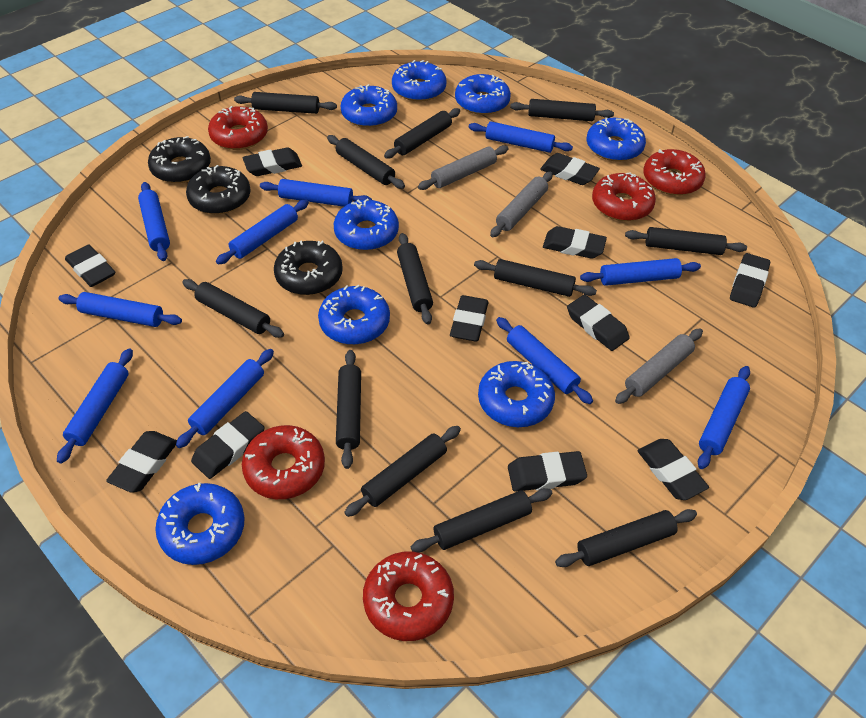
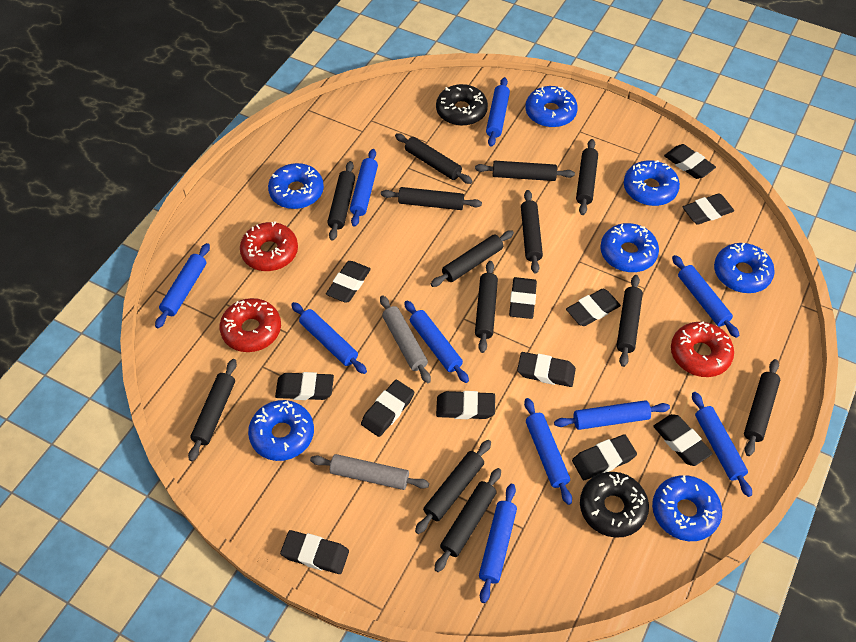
black donut: 3 -> 2
black eraser: 11 -> 12
black rolling pin: 12 -> 13
blue donut: 8 -> 7
grey rolling pin: 3 -> 2
red donut: 5 -> 3

